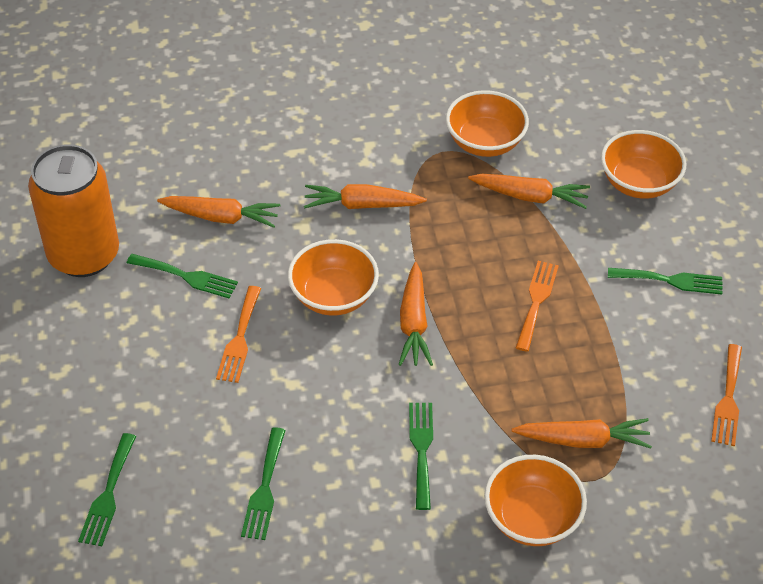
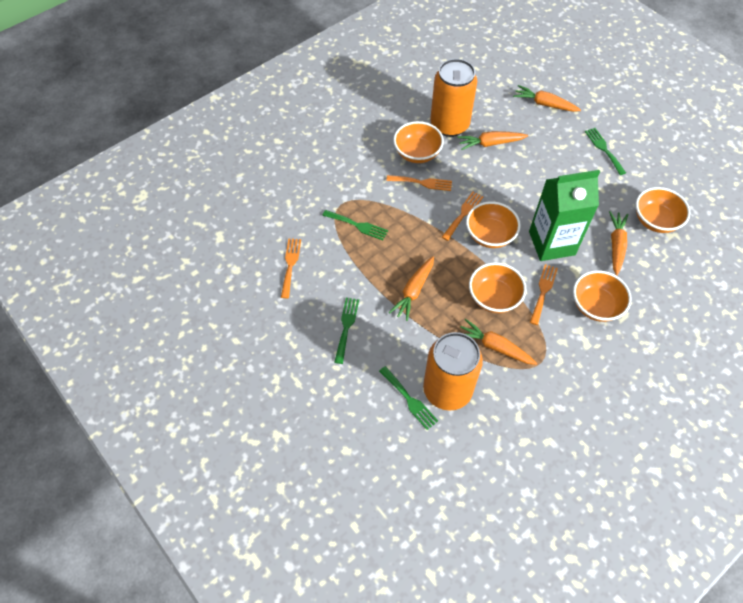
green carton: 0 -> 1
green fork: 5 -> 4
orange bowl: 4 -> 5
orange can: 1 -> 2
orange fork: 3 -> 4

